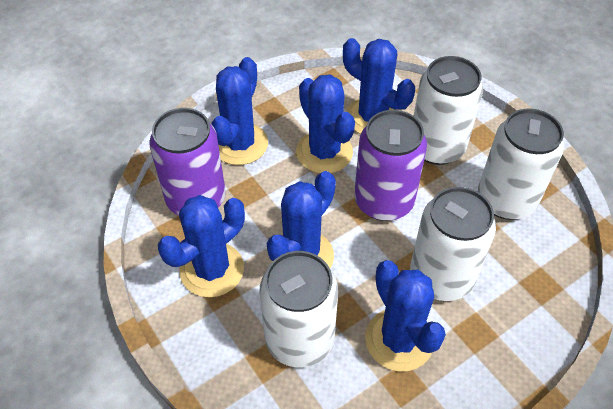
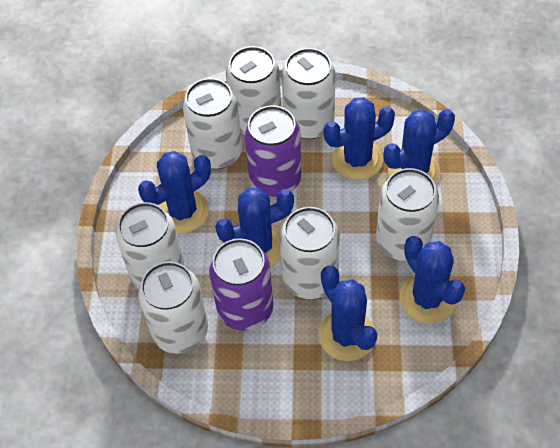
white can: 4 -> 7

